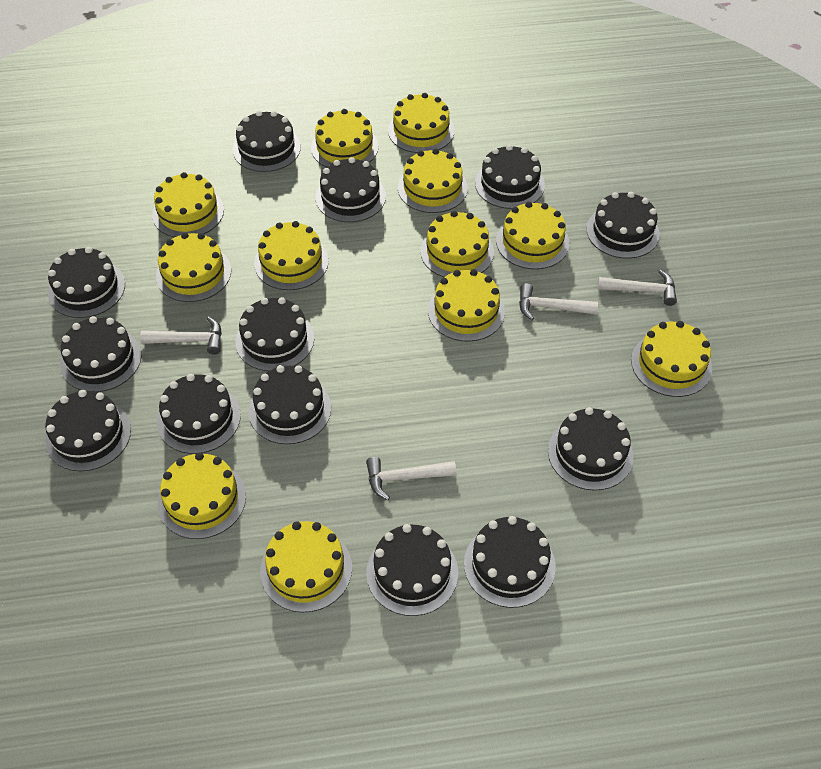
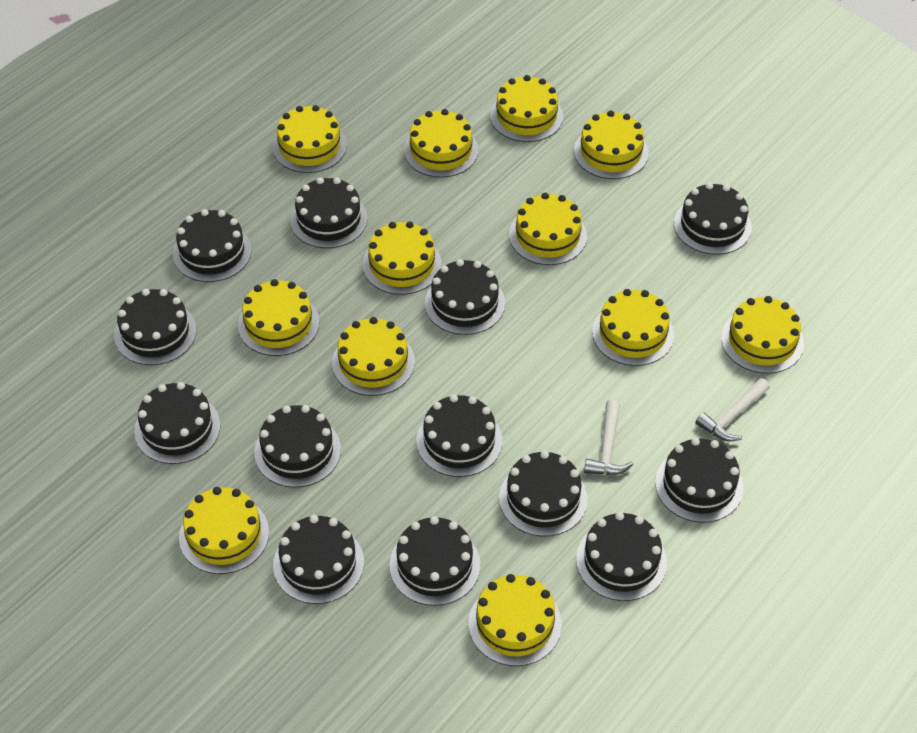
white hammer: 4 -> 2

